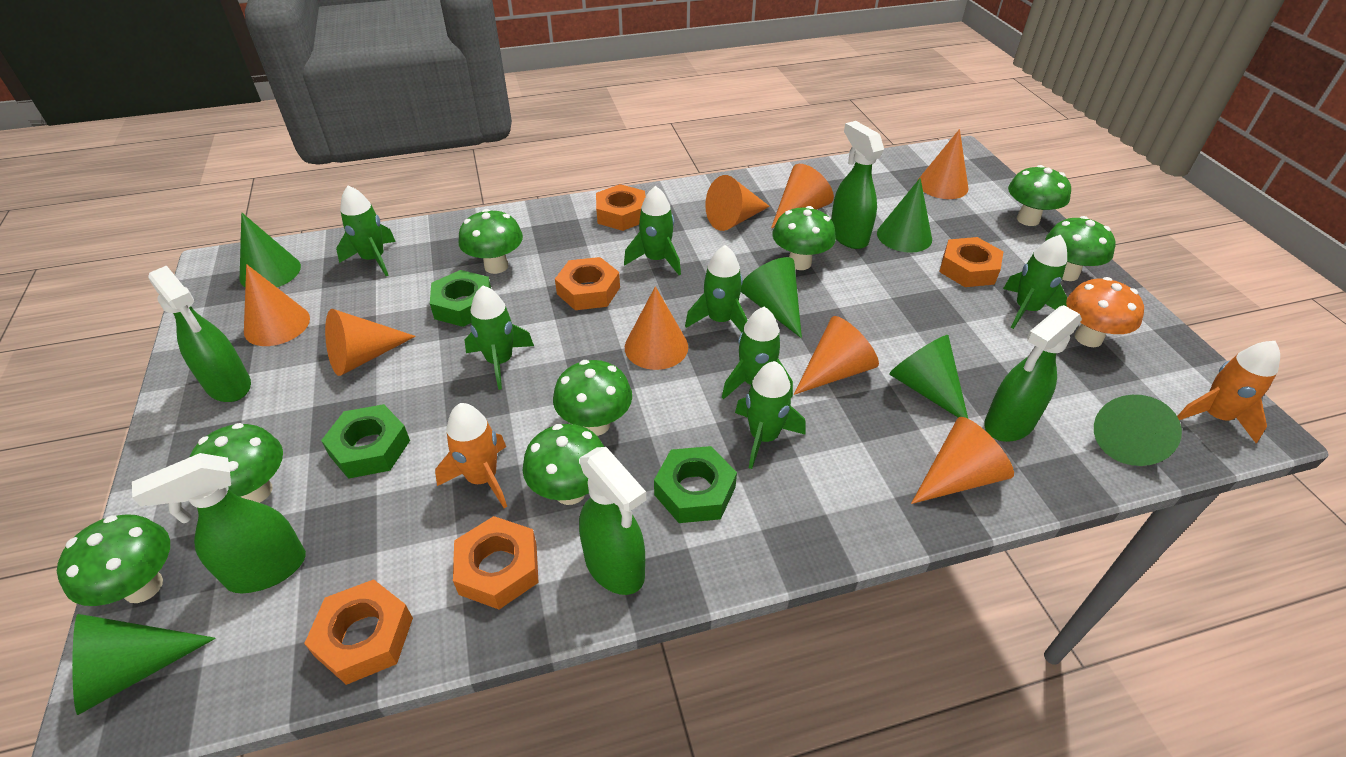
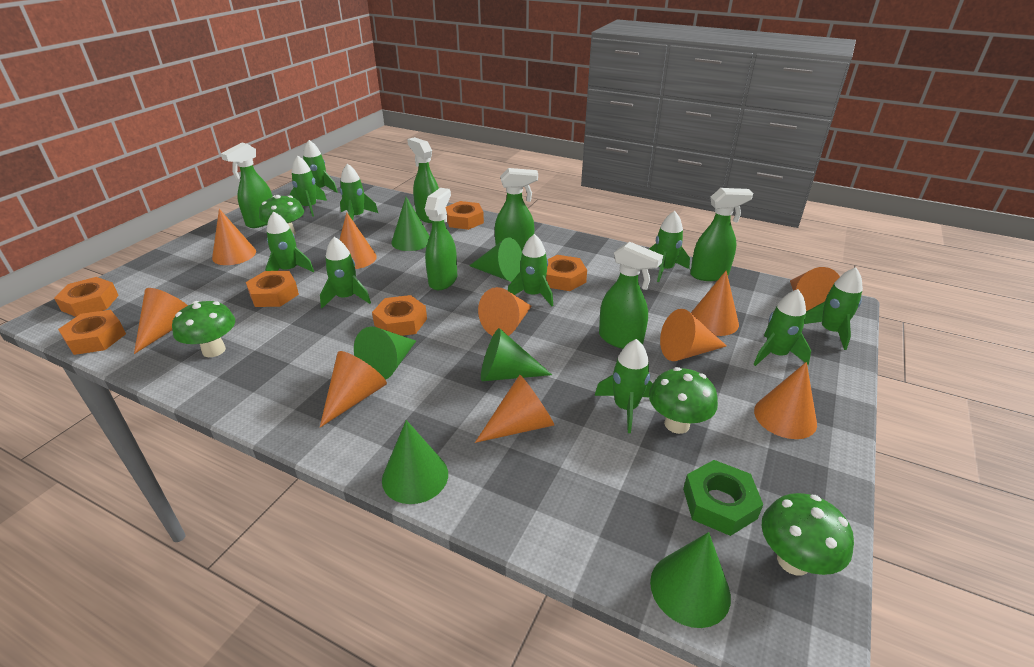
green mushroom: 8 -> 4
green nut: 3 -> 1
green rocket: 7 -> 10
green spray bottle: 5 -> 6
orange cone: 8 -> 10
orange mushroom: 1 -> 0
orange nut: 5 -> 6
orange rocket: 2 -> 0

